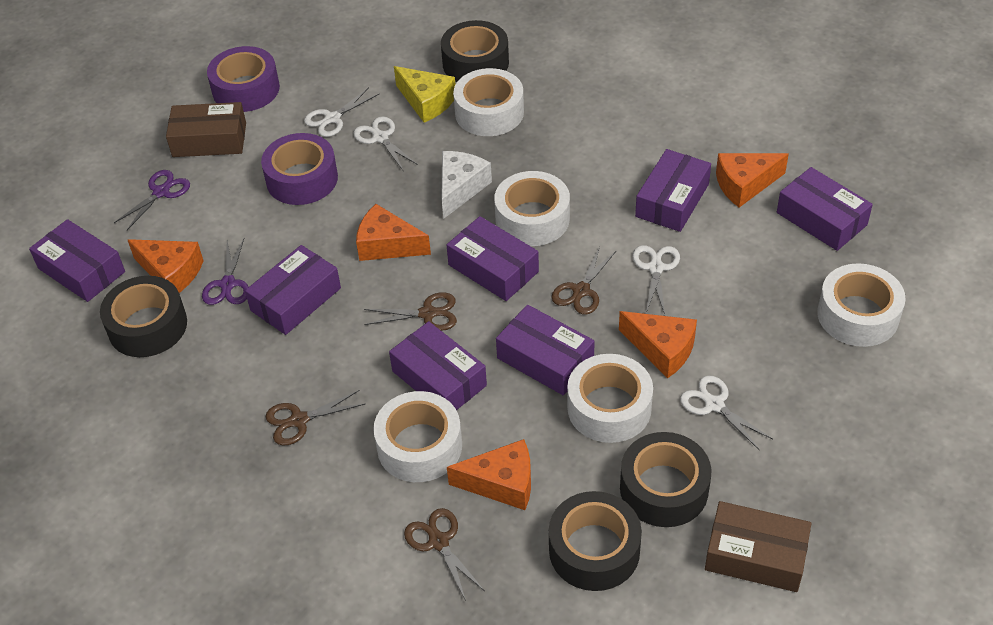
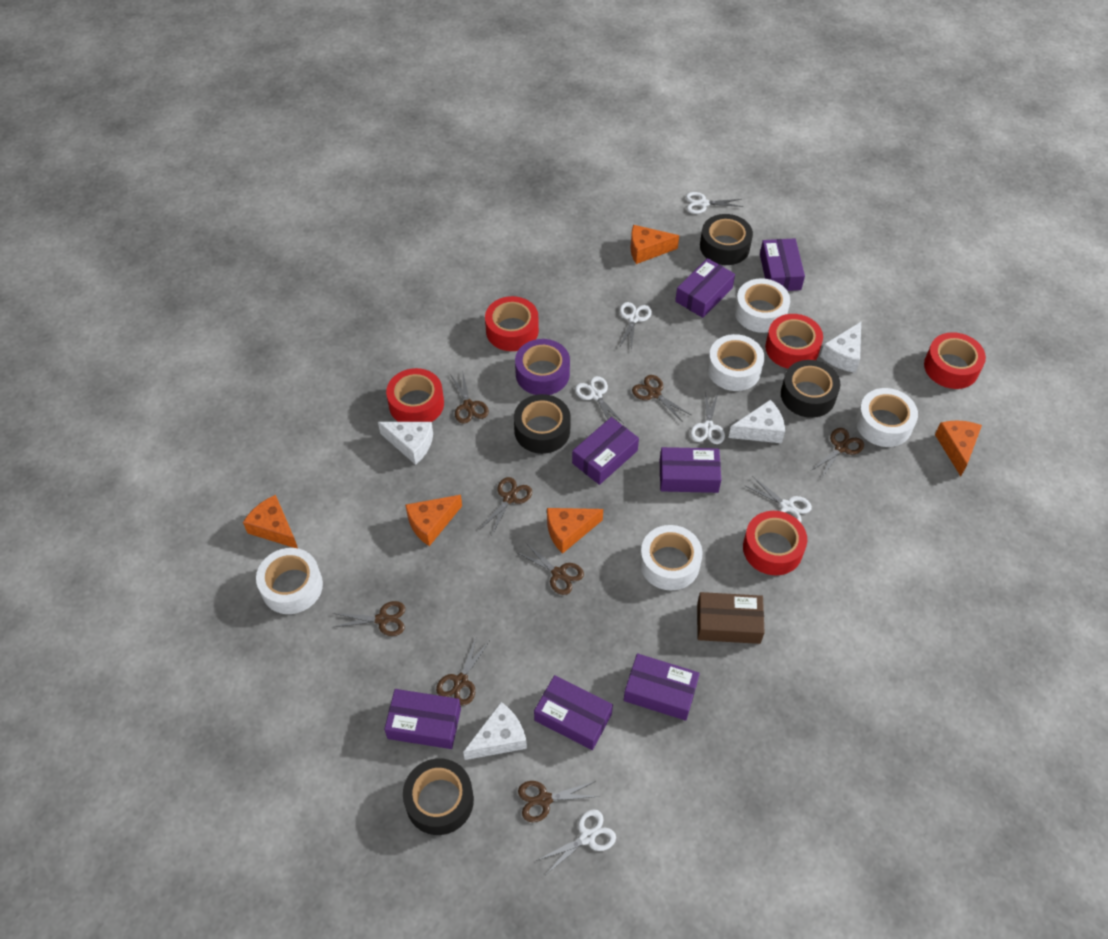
brown box: 2 -> 1
brown scissors: 4 -> 8
purple scissors: 2 -> 0
purple tape: 2 -> 1
red tape: 0 -> 5
white cheese: 1 -> 4
white scissors: 4 -> 6
yellow cheese: 1 -> 0

